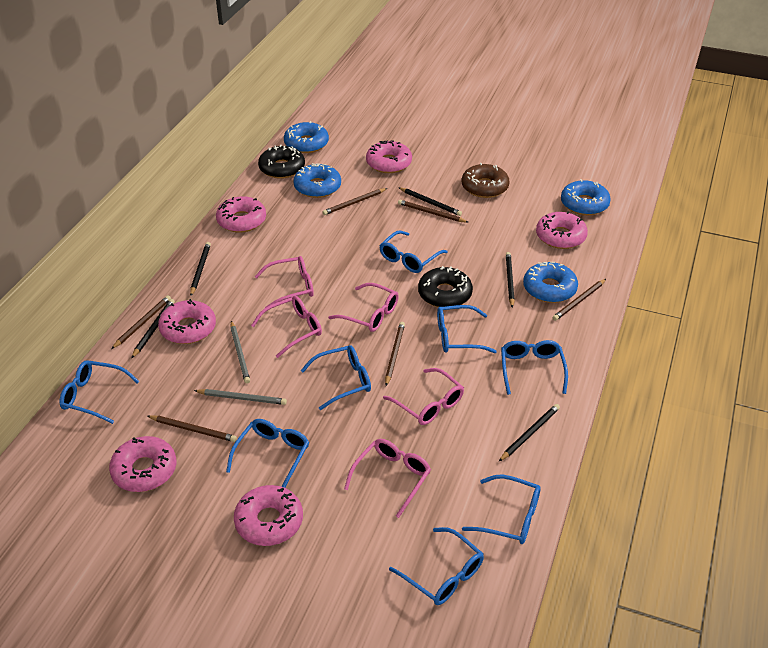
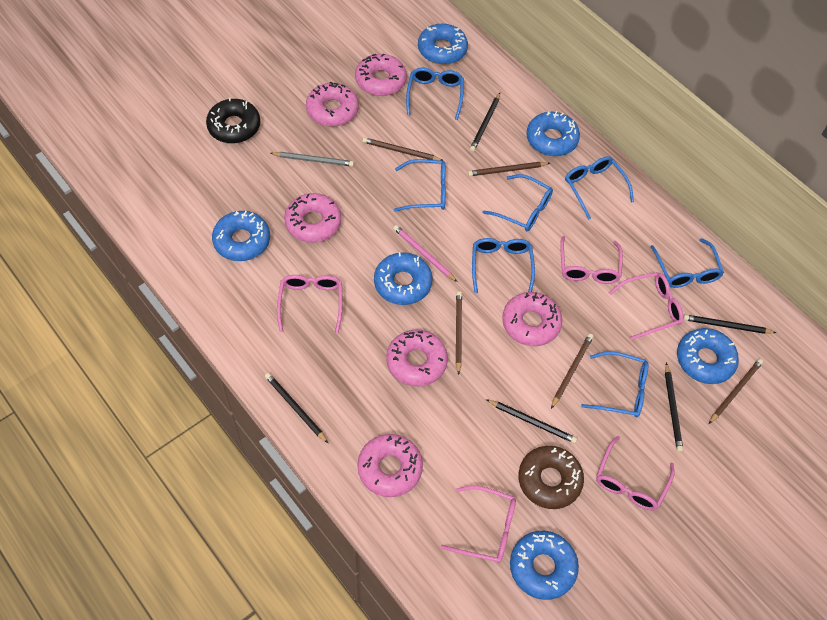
black donut: 2 -> 1
blue donut: 4 -> 6
blue glasses: 8 -> 7
brown pencil: 6 -> 5
grey pencil: 2 -> 1
pink pencil: 0 -> 1

